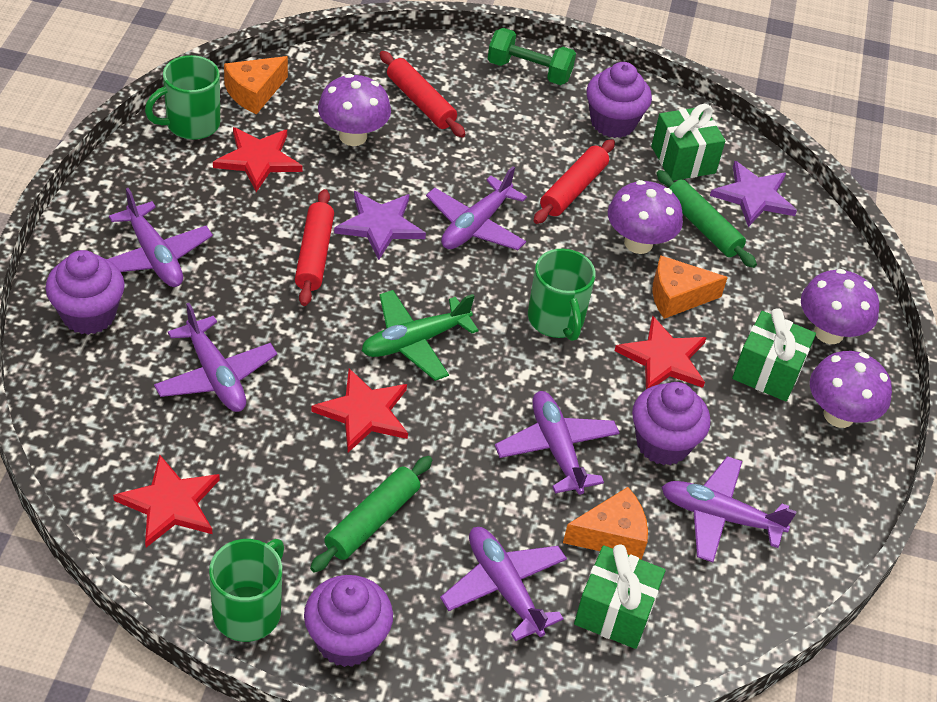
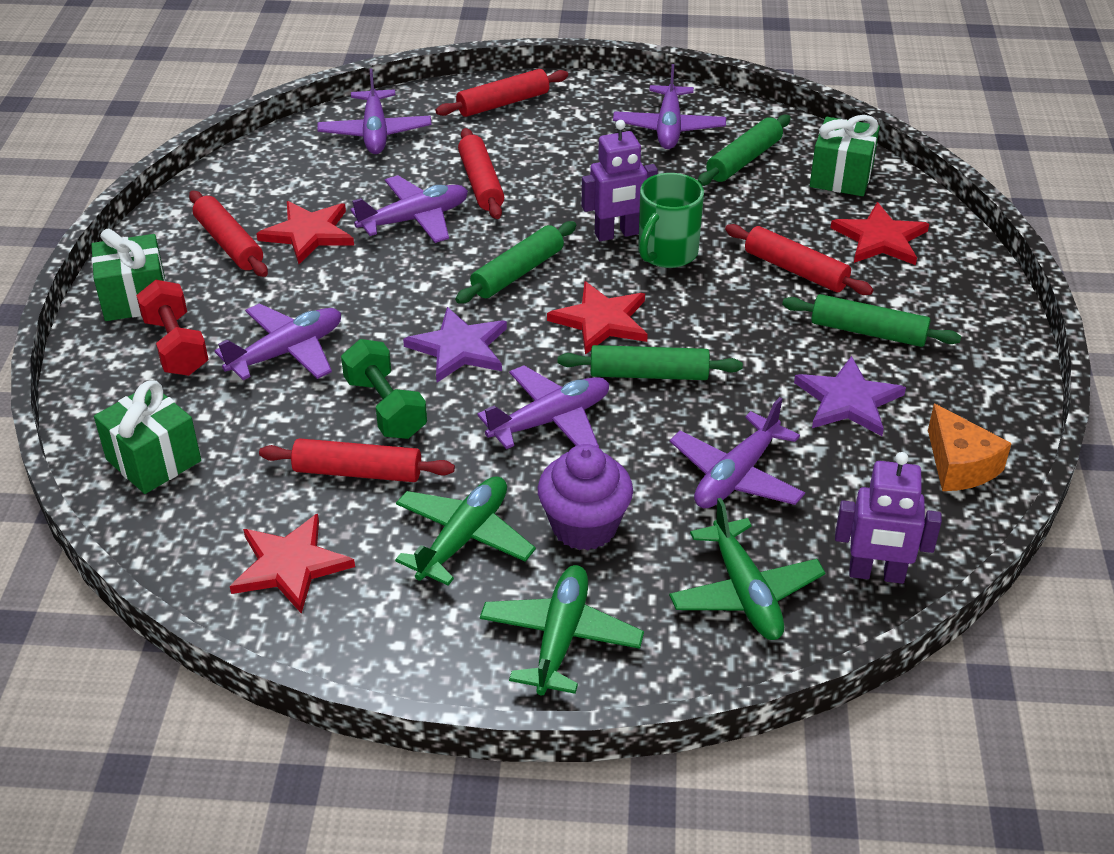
green mug: 3 -> 1
green plane: 1 -> 3
green rolling pin: 2 -> 4
orange cheese: 3 -> 1
purple cupcake: 4 -> 1
purple mushroom: 4 -> 0
purple robot: 0 -> 2
red dumbbell: 0 -> 1
red rolling pin: 3 -> 5

